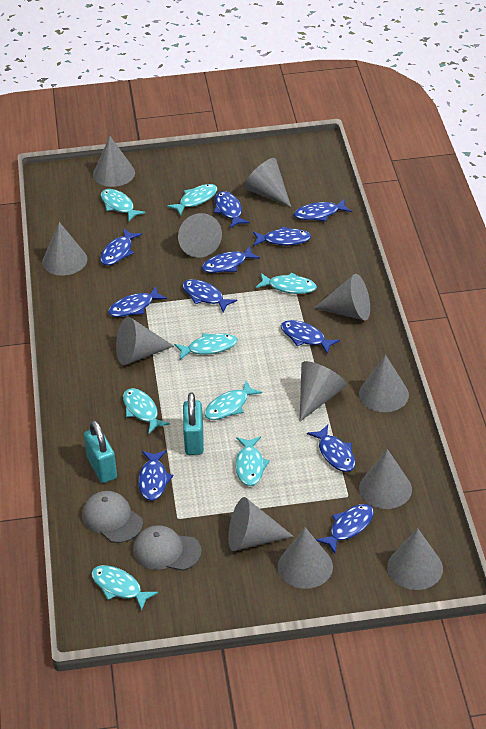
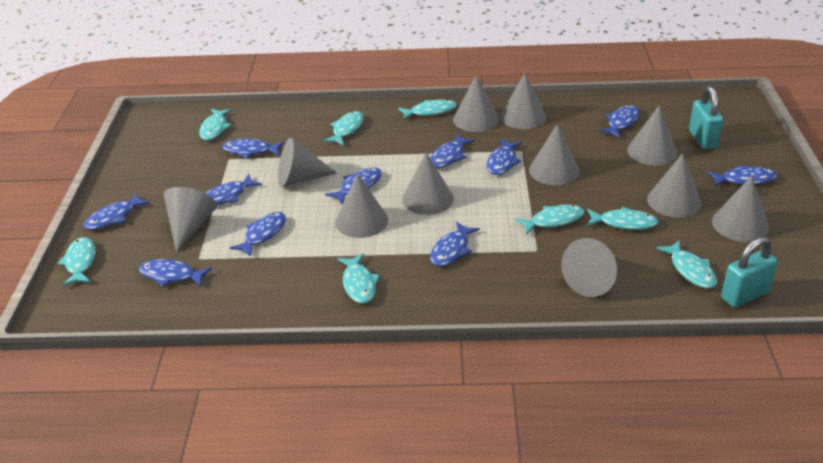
grey cap: 2 -> 0
grey cone: 12 -> 11

